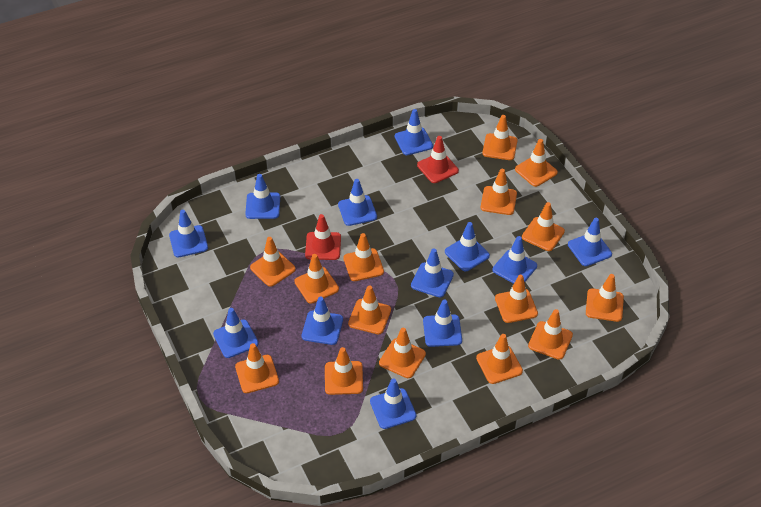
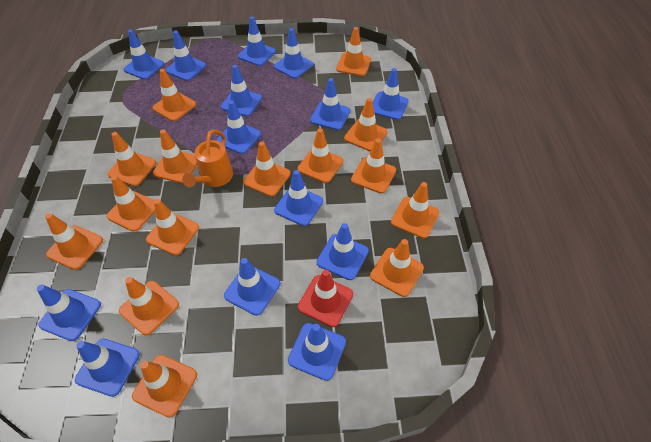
blue traffic cone: 12 -> 14
orange watering can: 0 -> 1
red traffic cone: 2 -> 1

